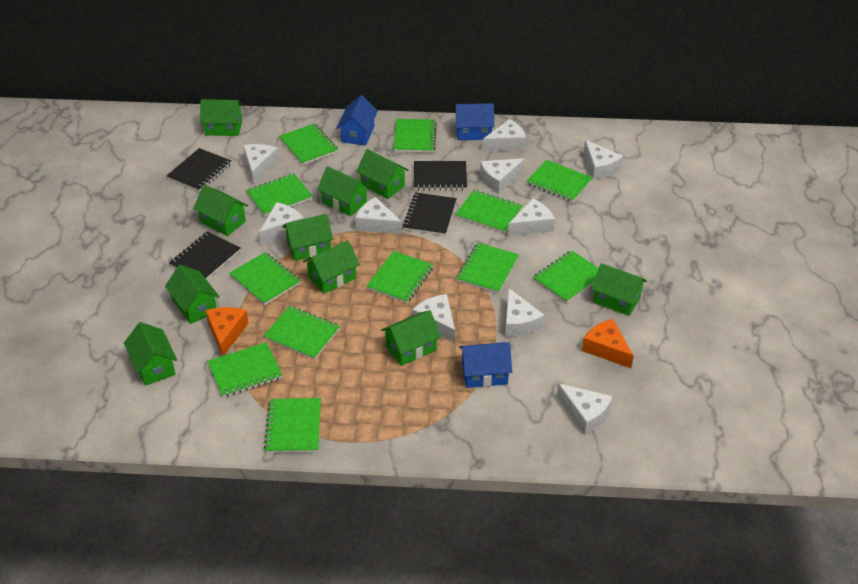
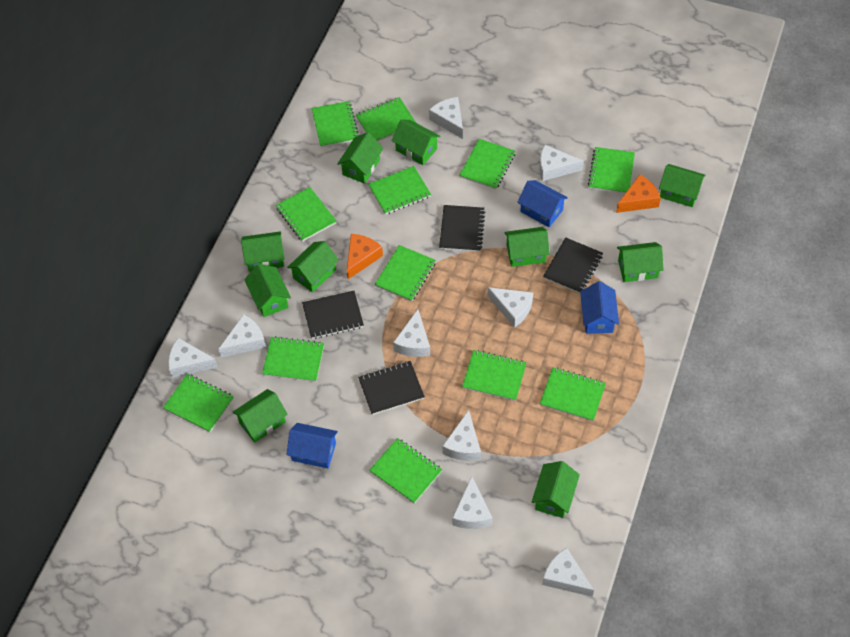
white cheese: 10 -> 9

